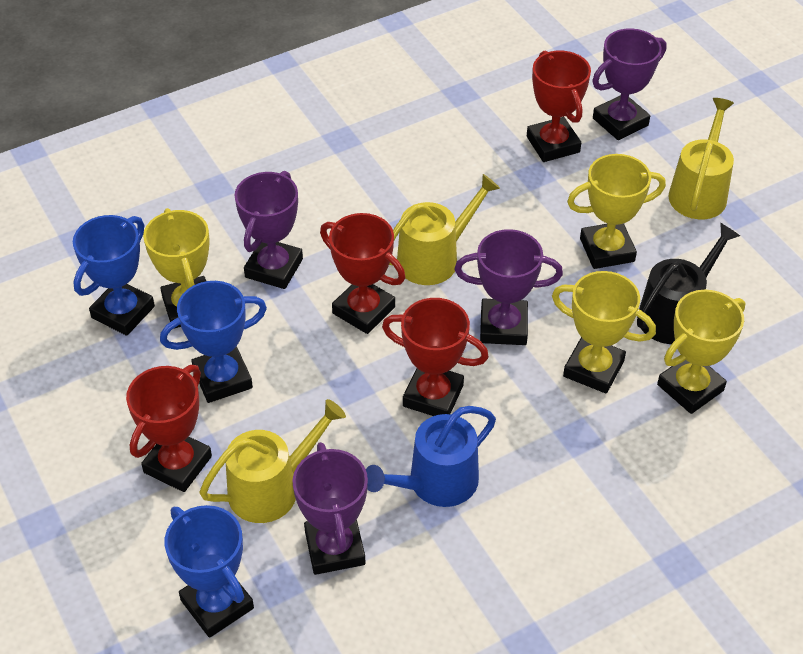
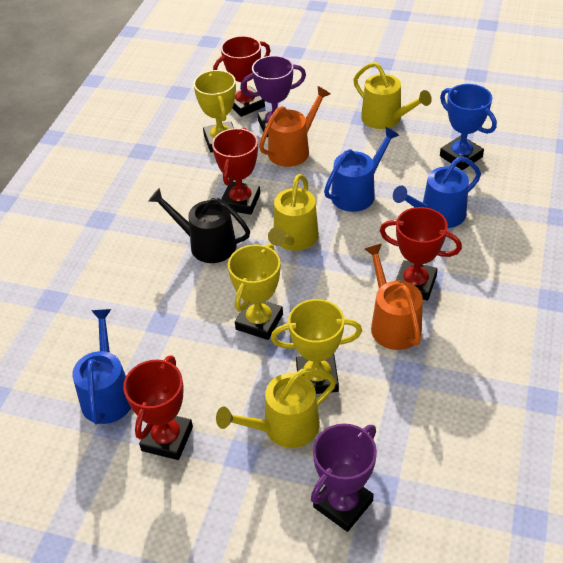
blue trophy: 3 -> 1
blue watering can: 1 -> 3
orange watering can: 0 -> 2
purple trophy: 4 -> 2
yellow trophy: 4 -> 3

